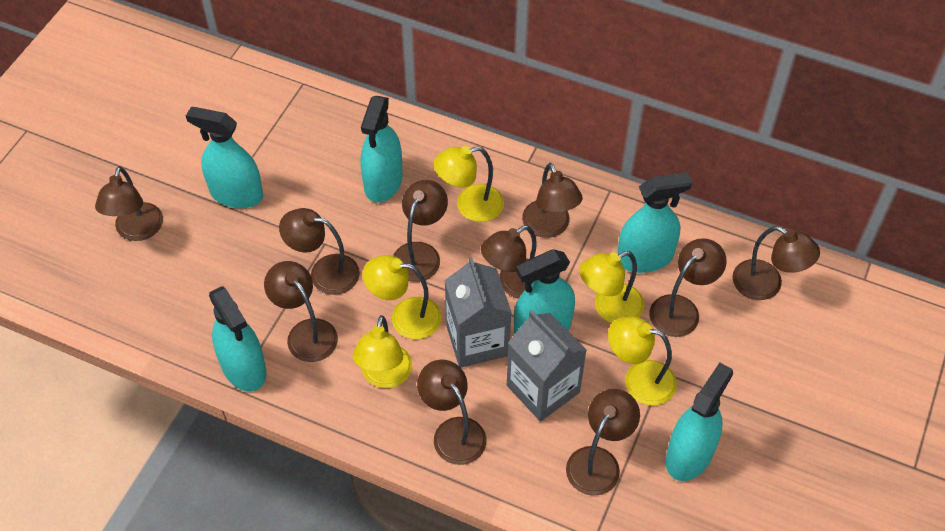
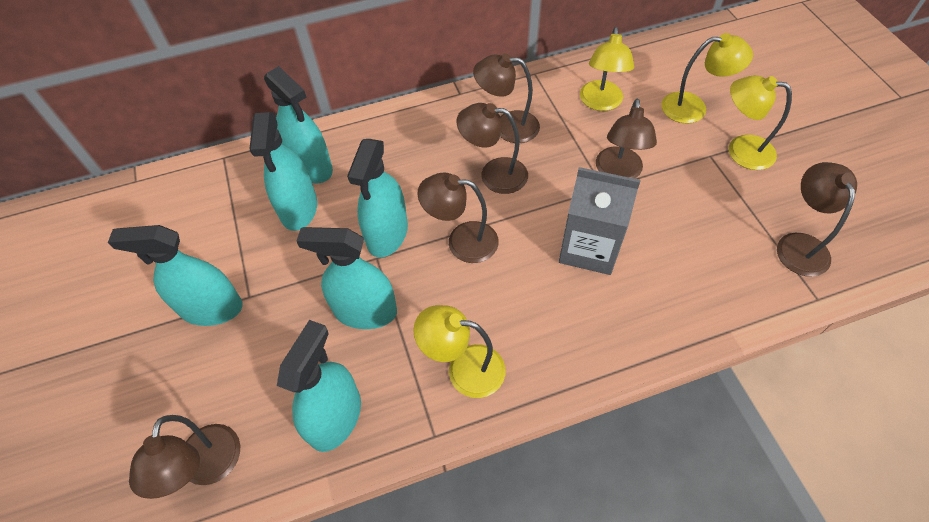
brown lamp: 10 -> 6
grey carton: 2 -> 1
yellow lamp: 5 -> 4

